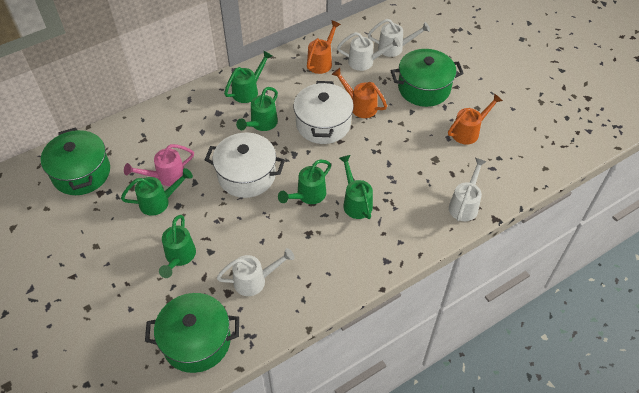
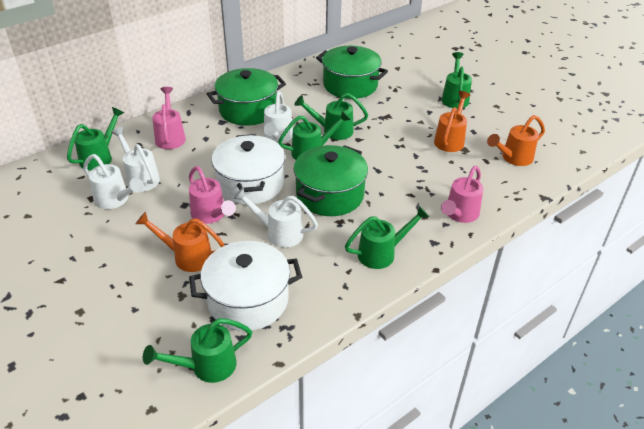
pink watering can: 1 -> 3

